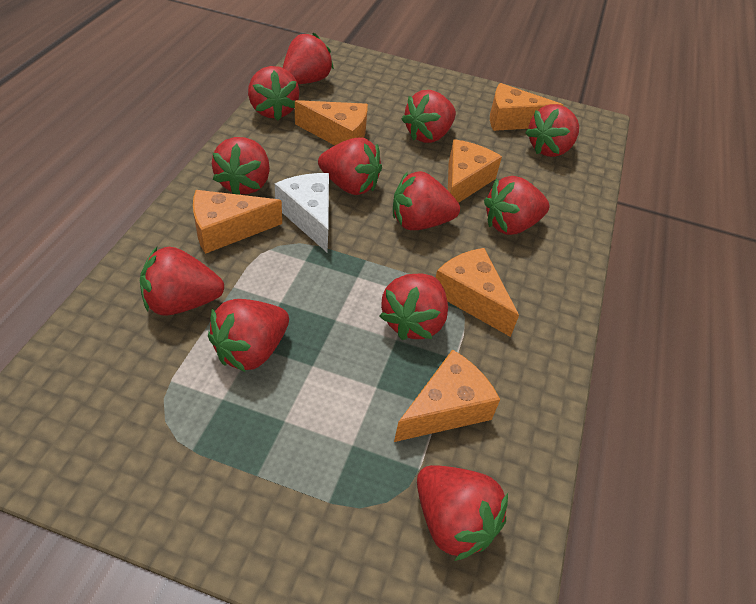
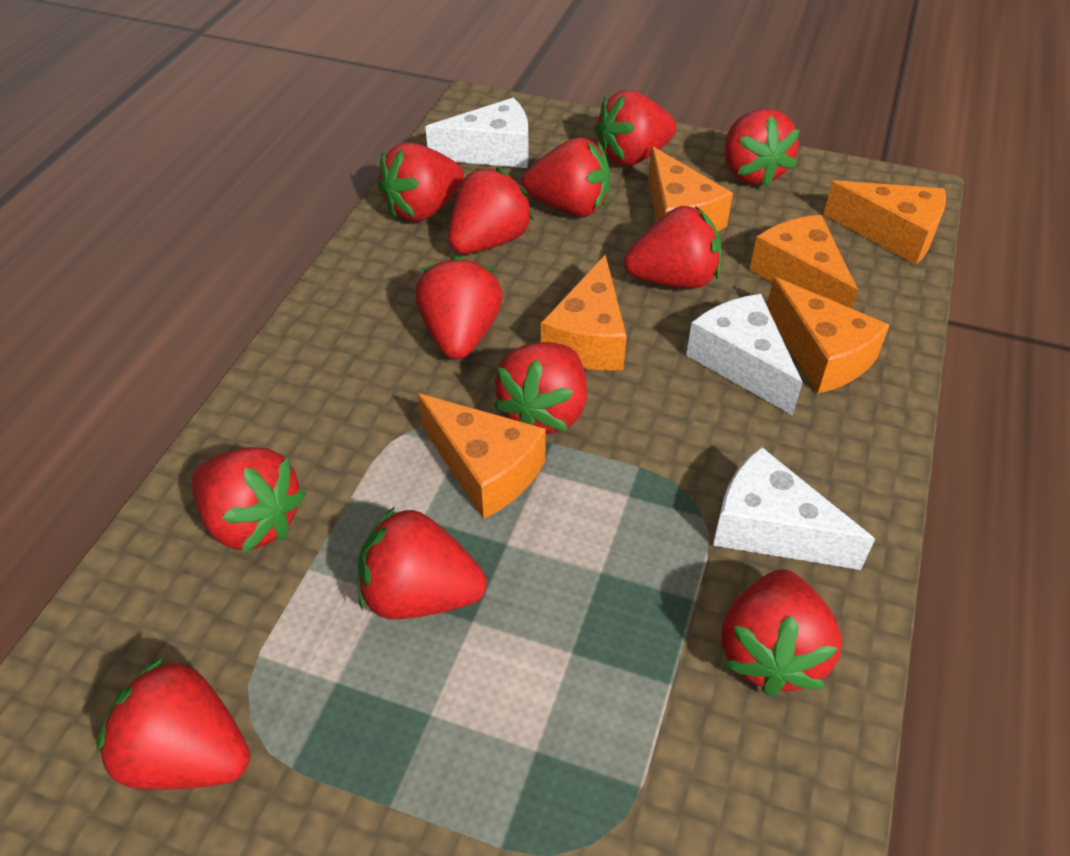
white cheese: 1 -> 3

